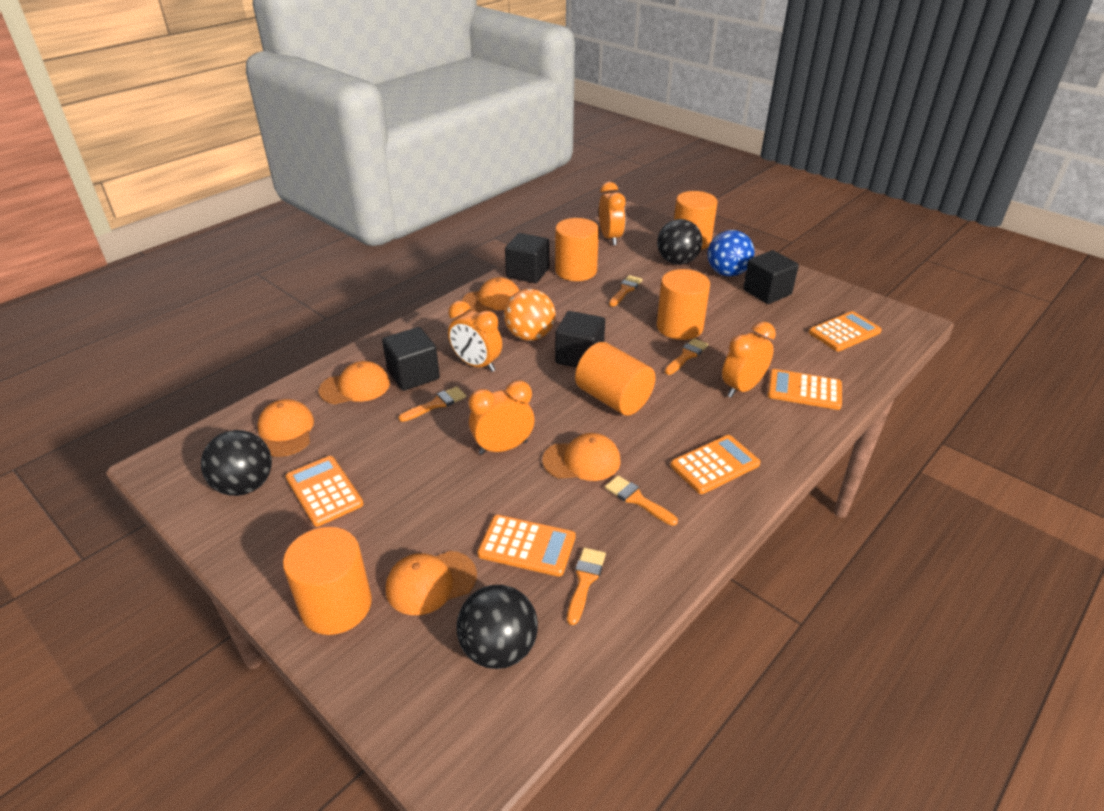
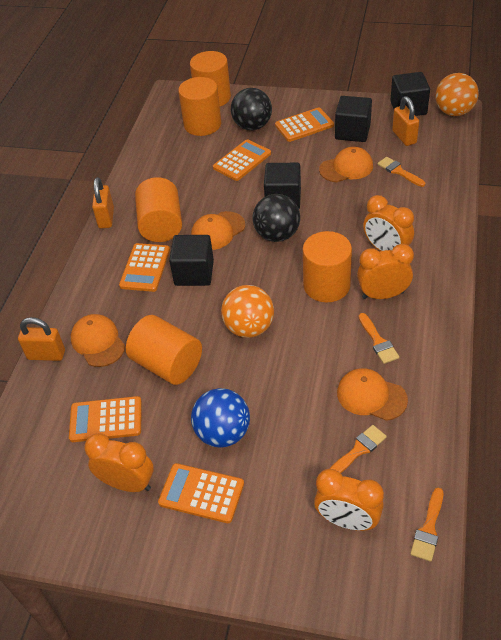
black ball: 3 -> 2
orange ball: 1 -> 2
orange brush: 5 -> 4
orange cap: 5 -> 4
orange padlock: 0 -> 3

